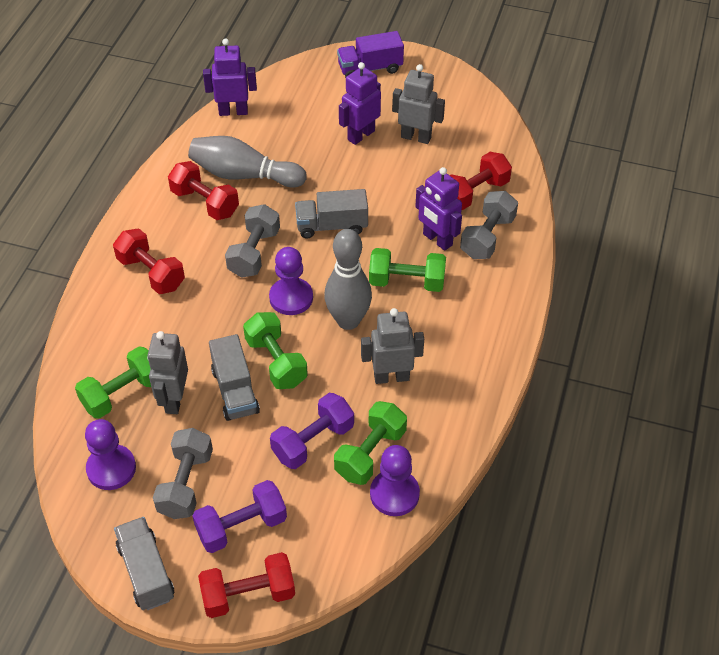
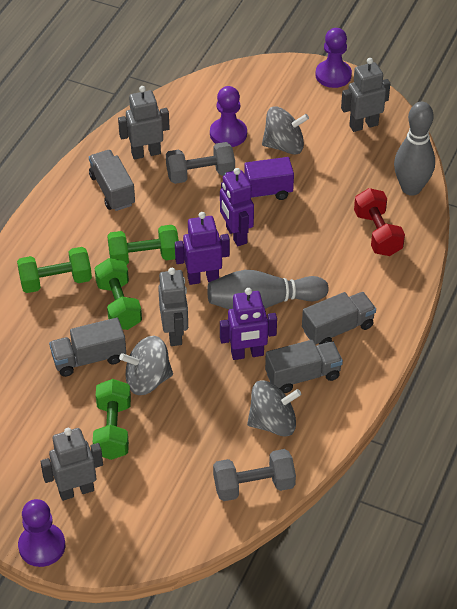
grey dumbbell: 3 -> 2
grey robot: 3 -> 4
grey spinning top: 0 -> 3
grey truck: 3 -> 4
purple dumbbell: 2 -> 0
red dumbbell: 4 -> 1

